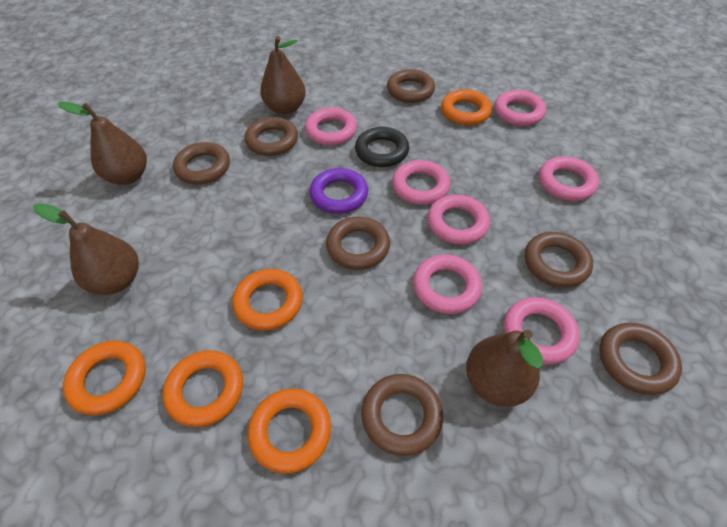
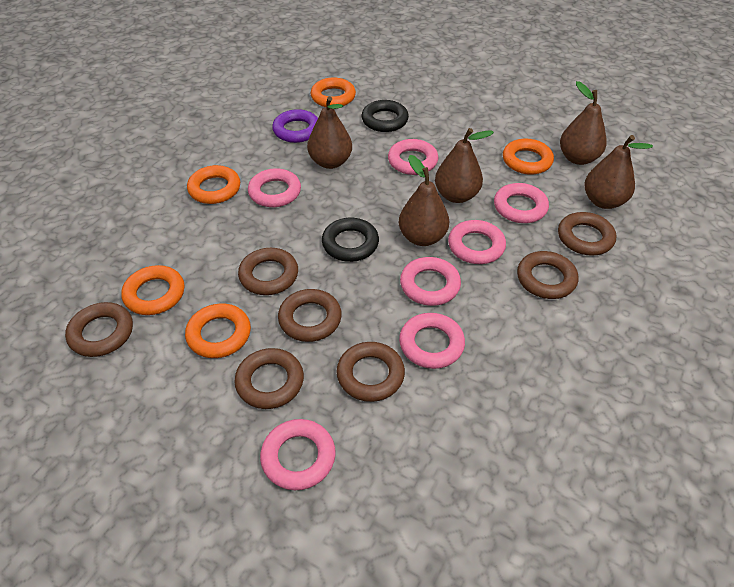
black ring: 1 -> 2
brown pear: 4 -> 5

